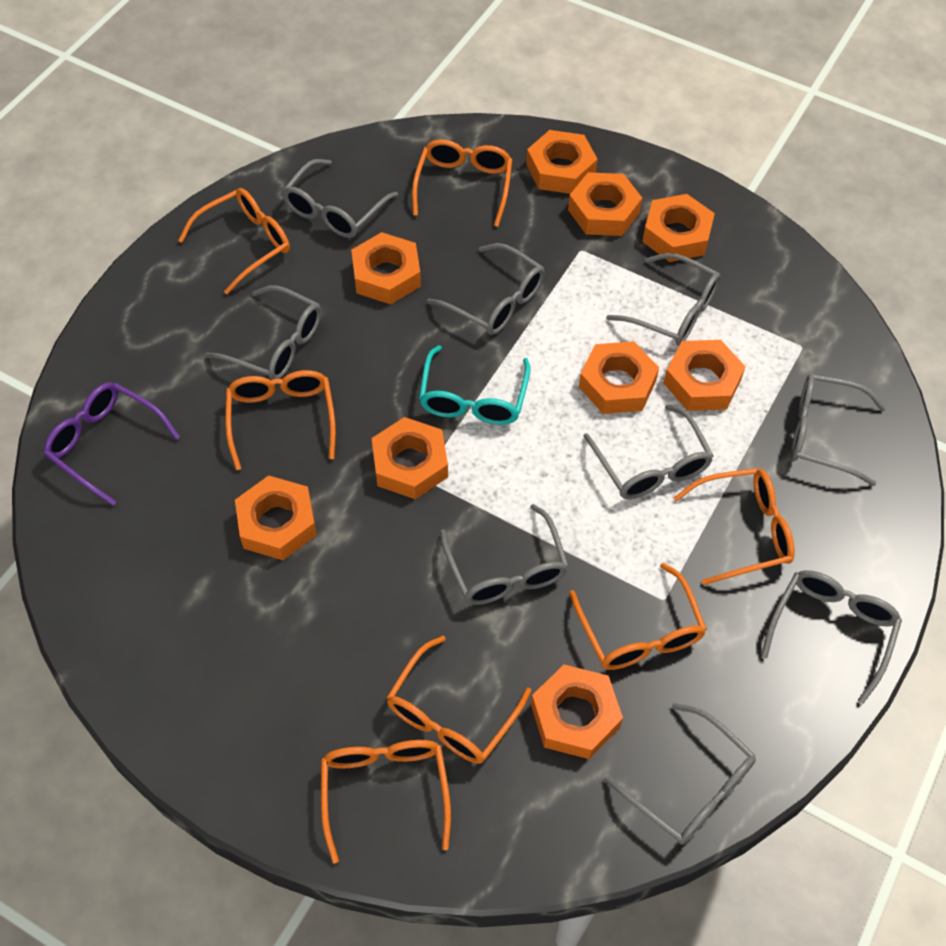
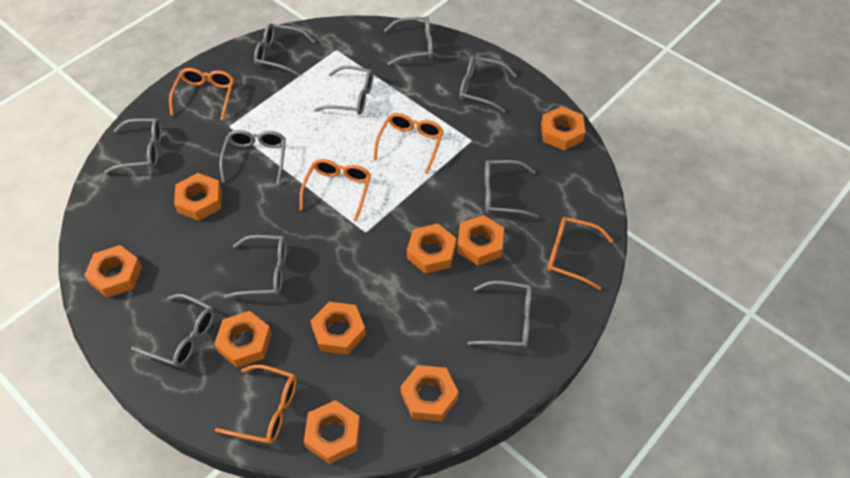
grey glasses: 9 -> 10
orange glasses: 7 -> 5
purple glasses: 1 -> 0
turquoise glasses: 1 -> 0

